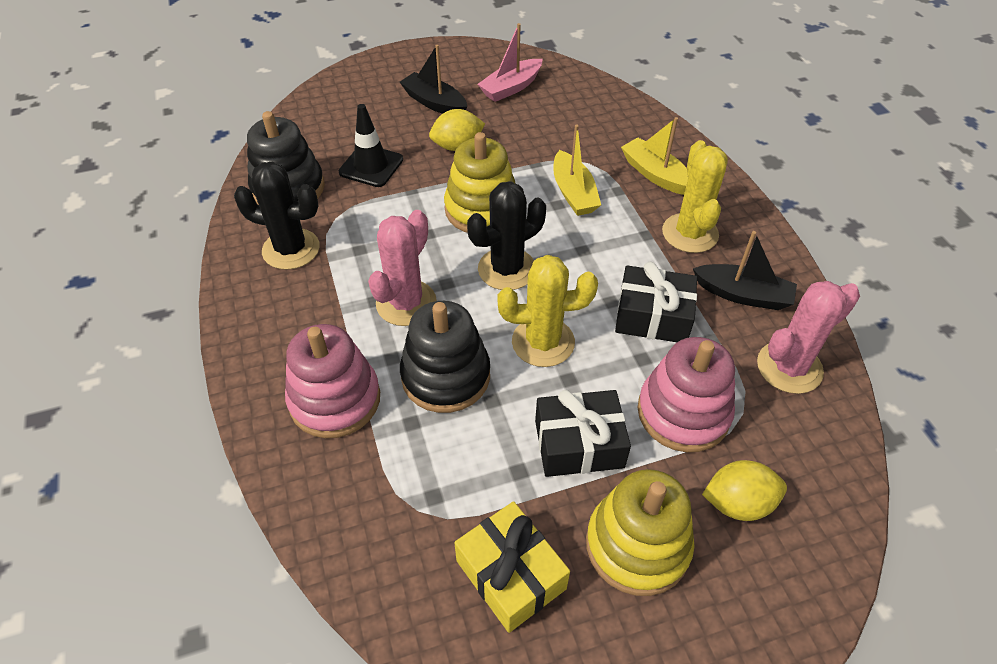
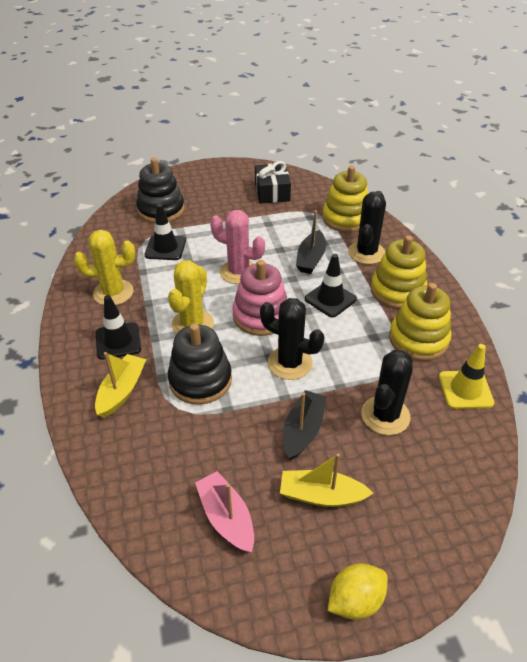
black cactus: 2 -> 3
black gift: 2 -> 1
black traffic cone: 1 -> 3
pink cactus: 2 -> 1
pink stacking toy: 2 -> 1
yellow gift: 1 -> 0
yellow lemon: 2 -> 1
yellow stacking toy: 2 -> 3
yellow traffic cone: 0 -> 1

